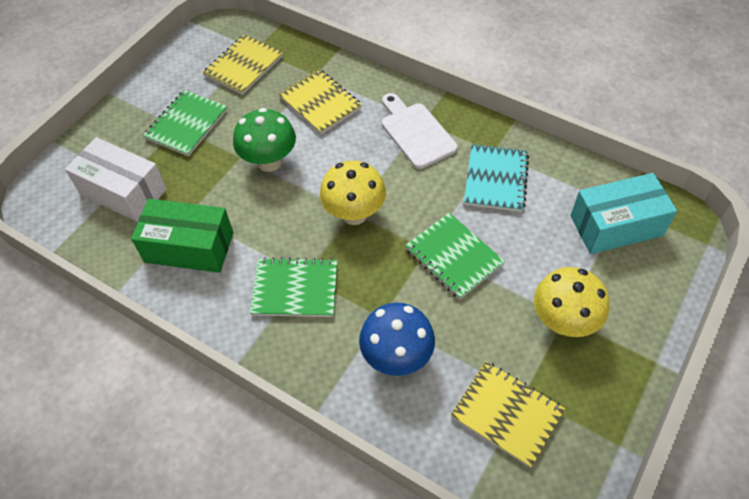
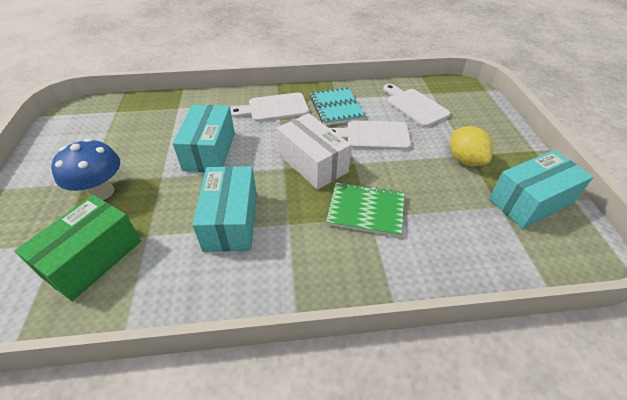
green mushroom: 1 -> 0
green notebook: 3 -> 1
turquoise box: 1 -> 3
white cutting board: 1 -> 3
yellow lemon: 0 -> 1
yellow mushroom: 2 -> 0
yellow notebook: 3 -> 0

